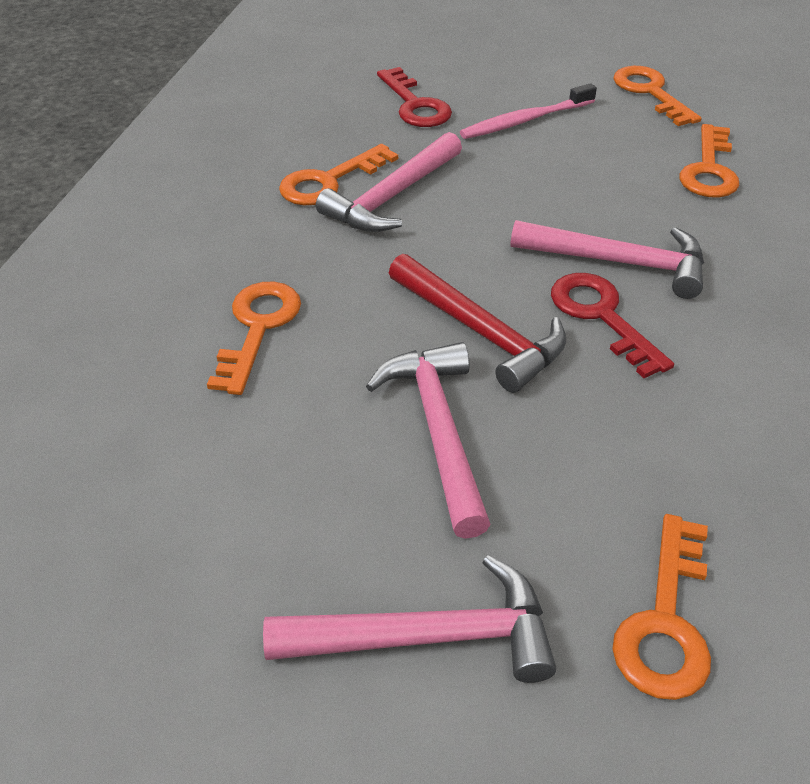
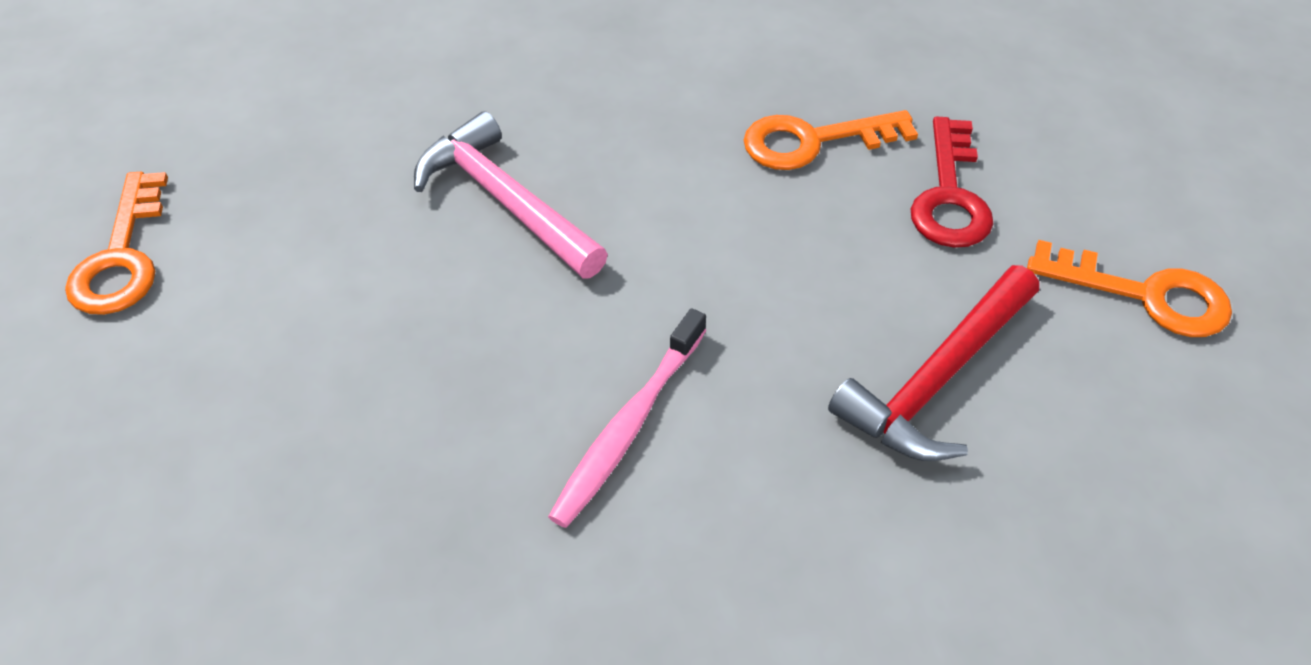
orange key: 5 -> 3
pink hammer: 4 -> 1
red key: 2 -> 1

